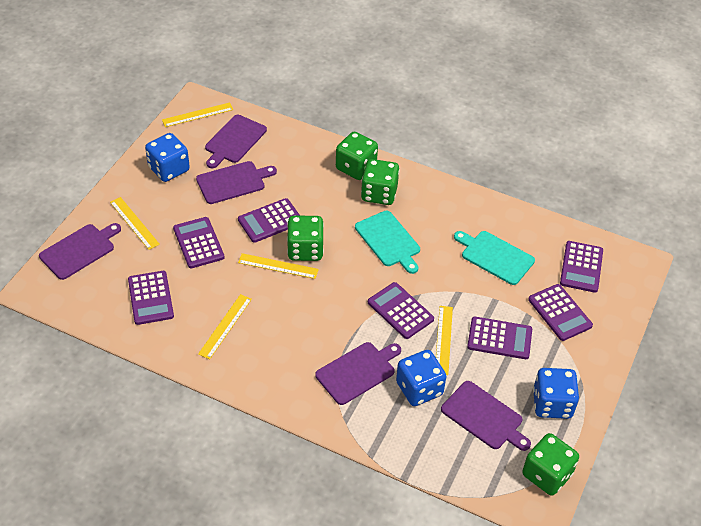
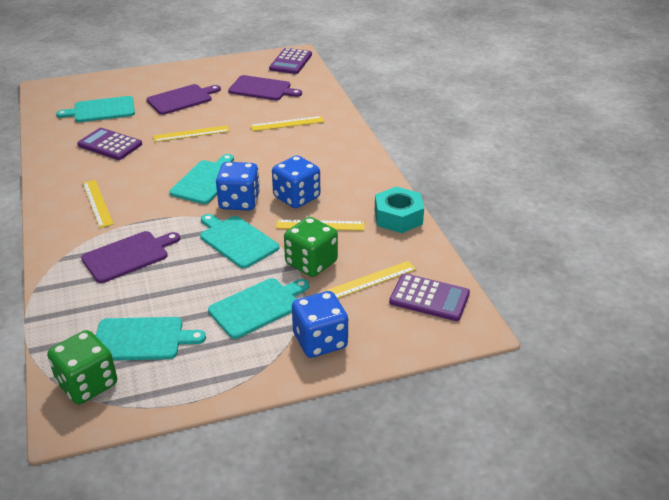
green dice: 4 -> 2
purple calculator: 7 -> 3
purple cutting board: 5 -> 3
turquoise cutting board: 2 -> 5
turquoise nut: 0 -> 1

